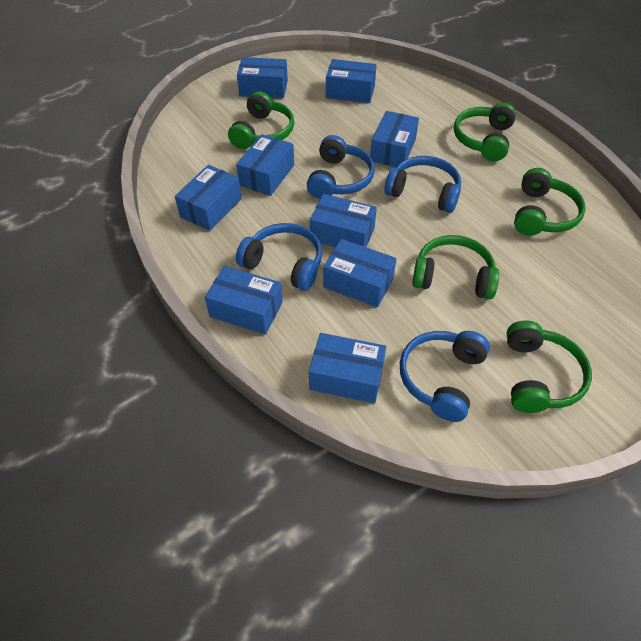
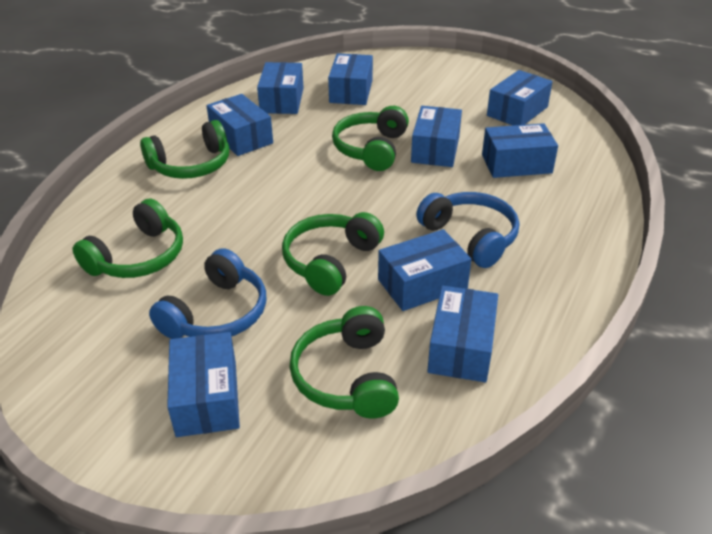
blue headphones: 4 -> 2

